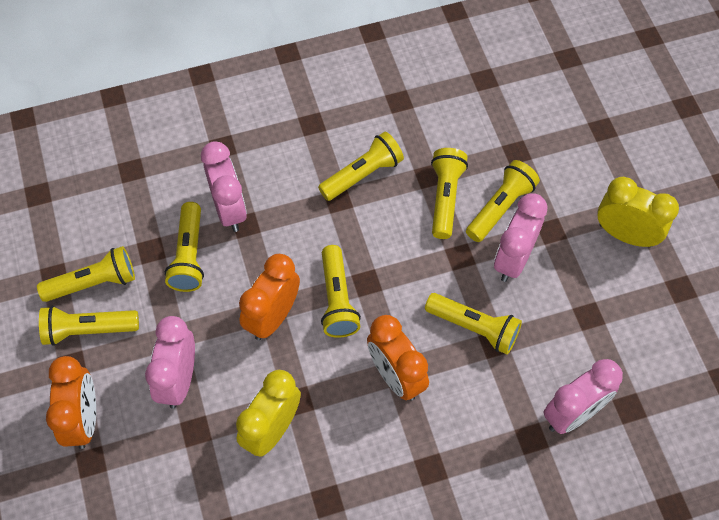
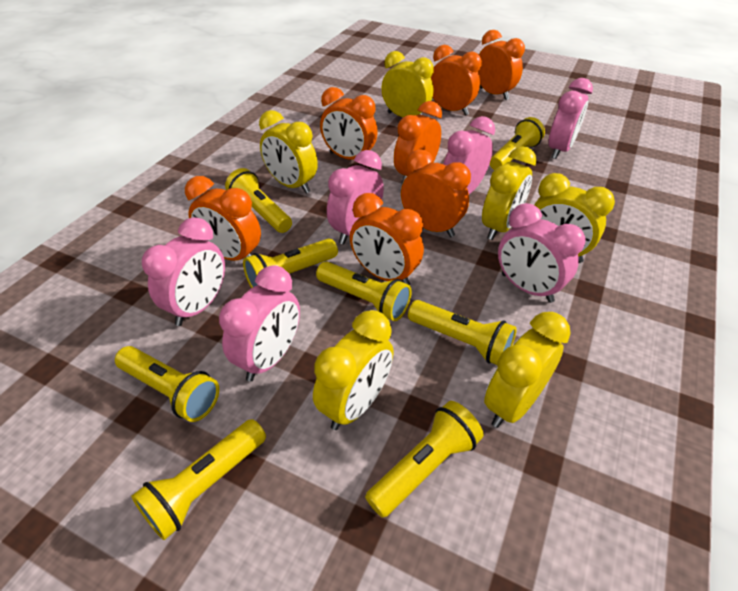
orange clock: 3 -> 7
pink clock: 4 -> 6
yellow clock: 2 -> 6

